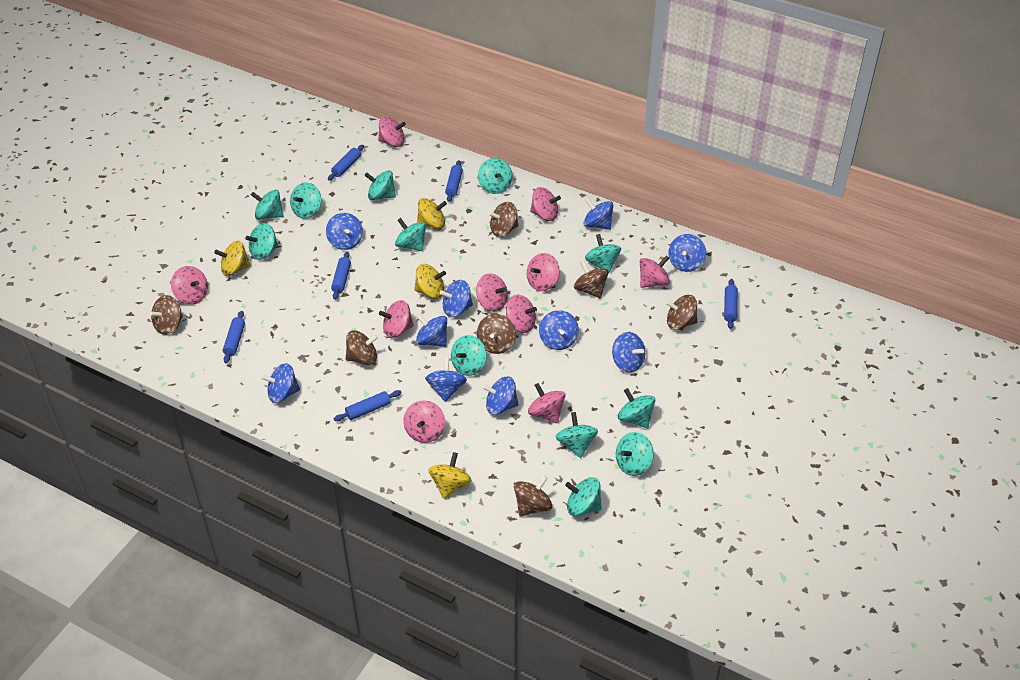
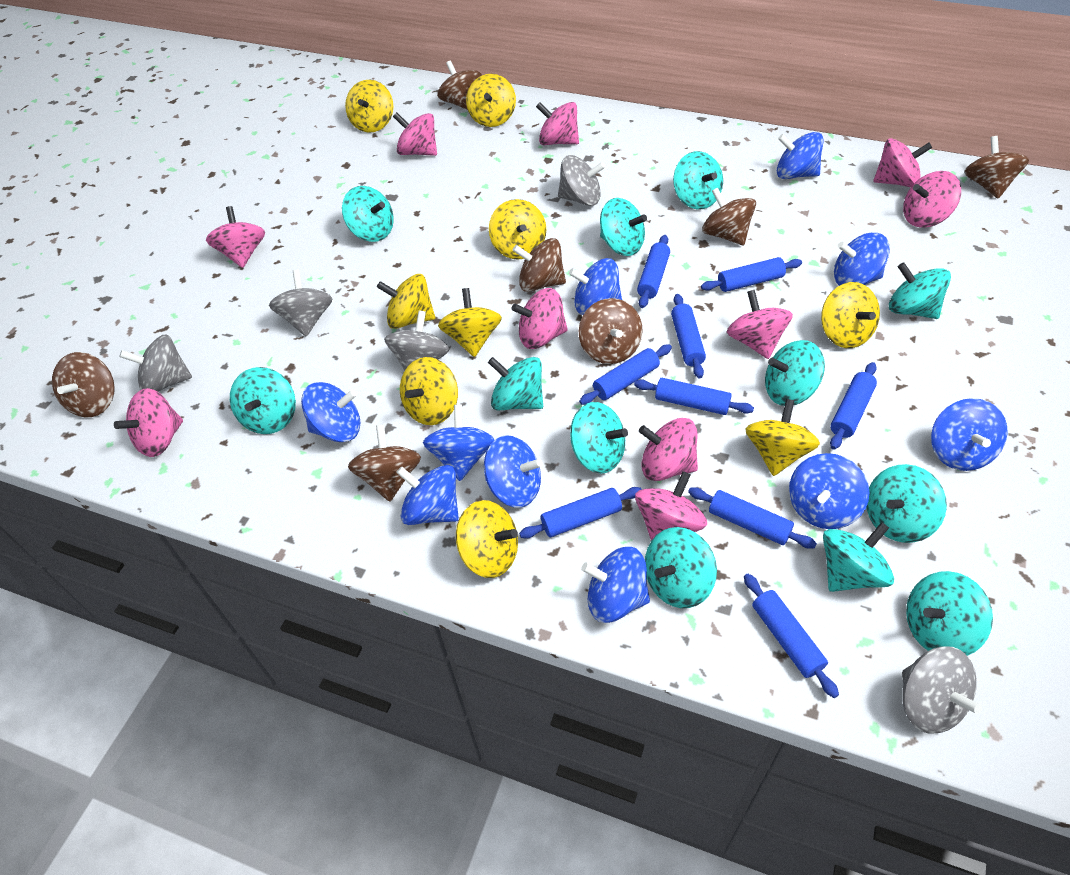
blue rolling pin: 6 -> 9
grey spinning top: 0 -> 5
yellow spinning top: 4 -> 9

